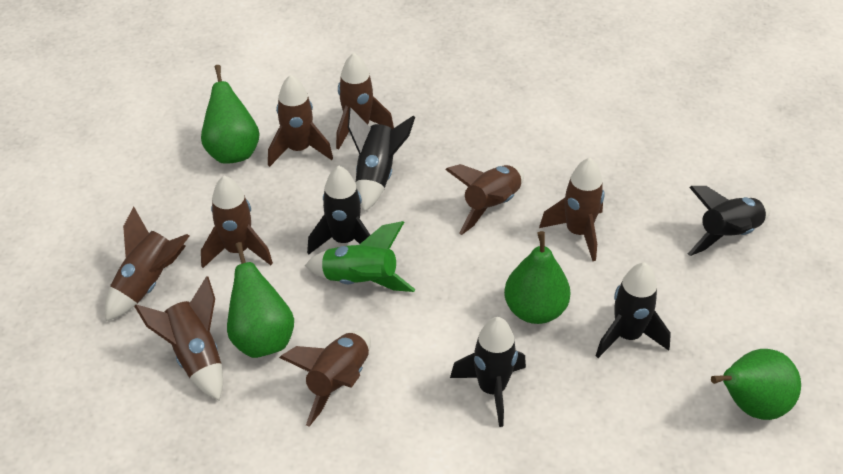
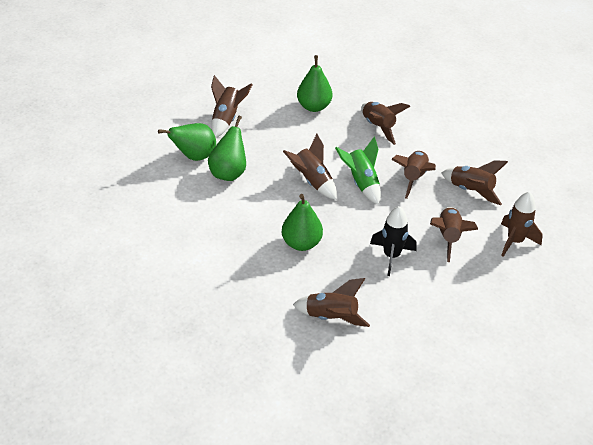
black rocket: 5 -> 1

